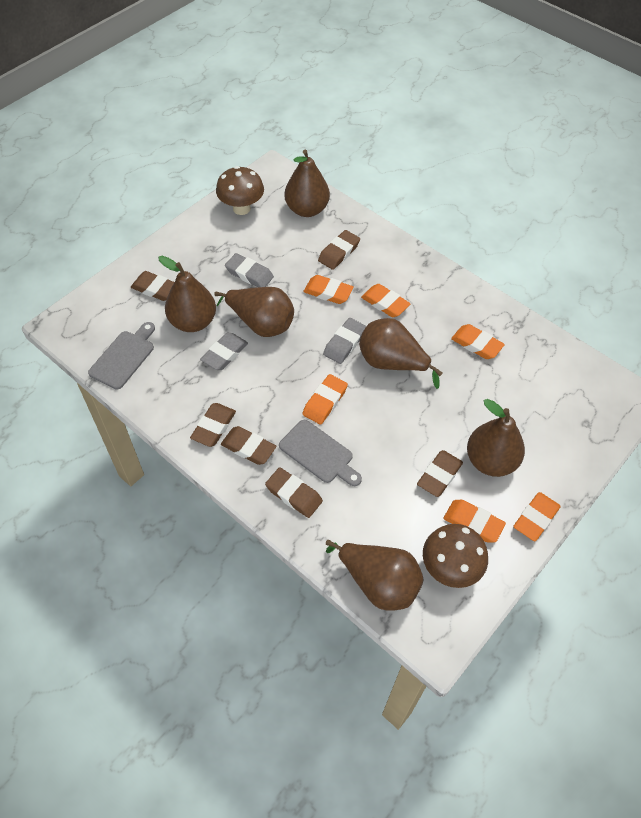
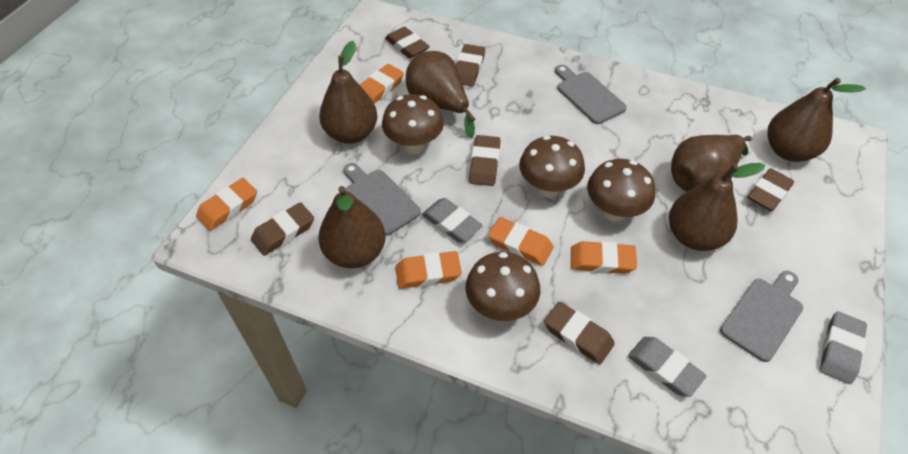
brown mushroom: 2 -> 4
grey cutting board: 2 -> 3
orange eraser: 6 -> 5

